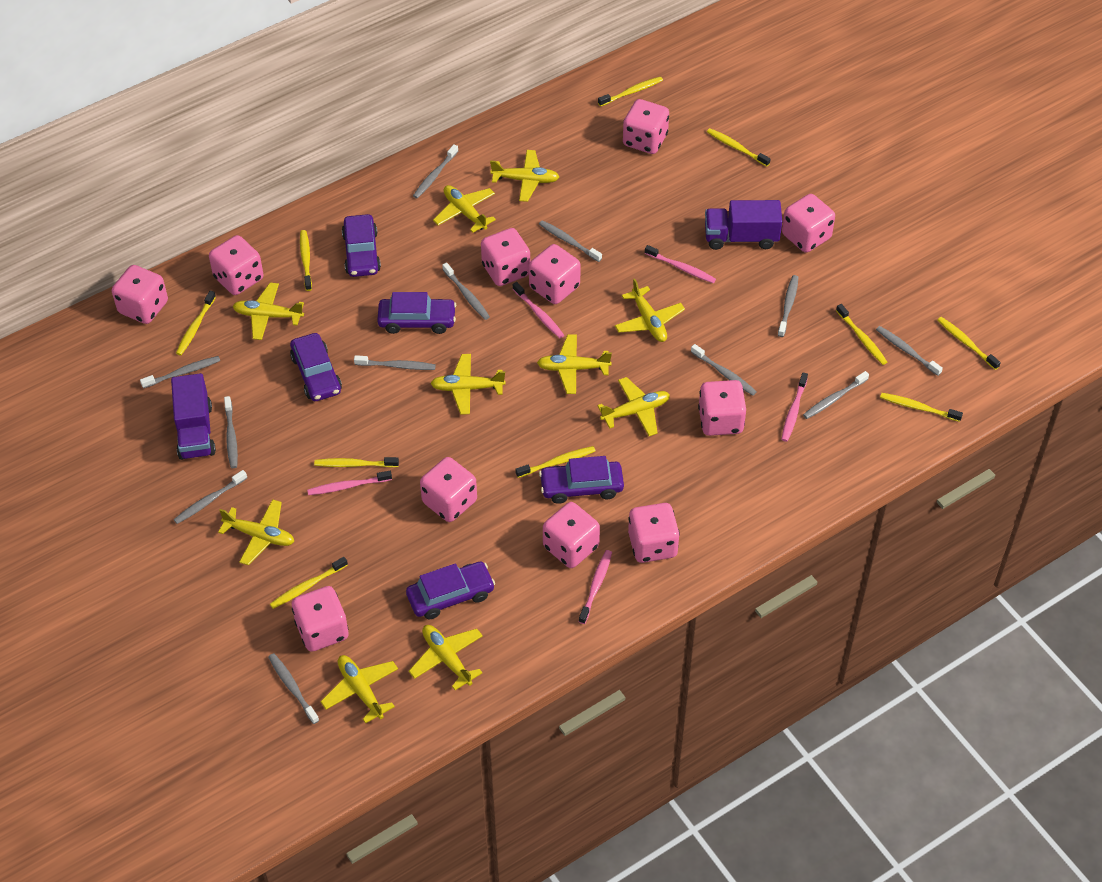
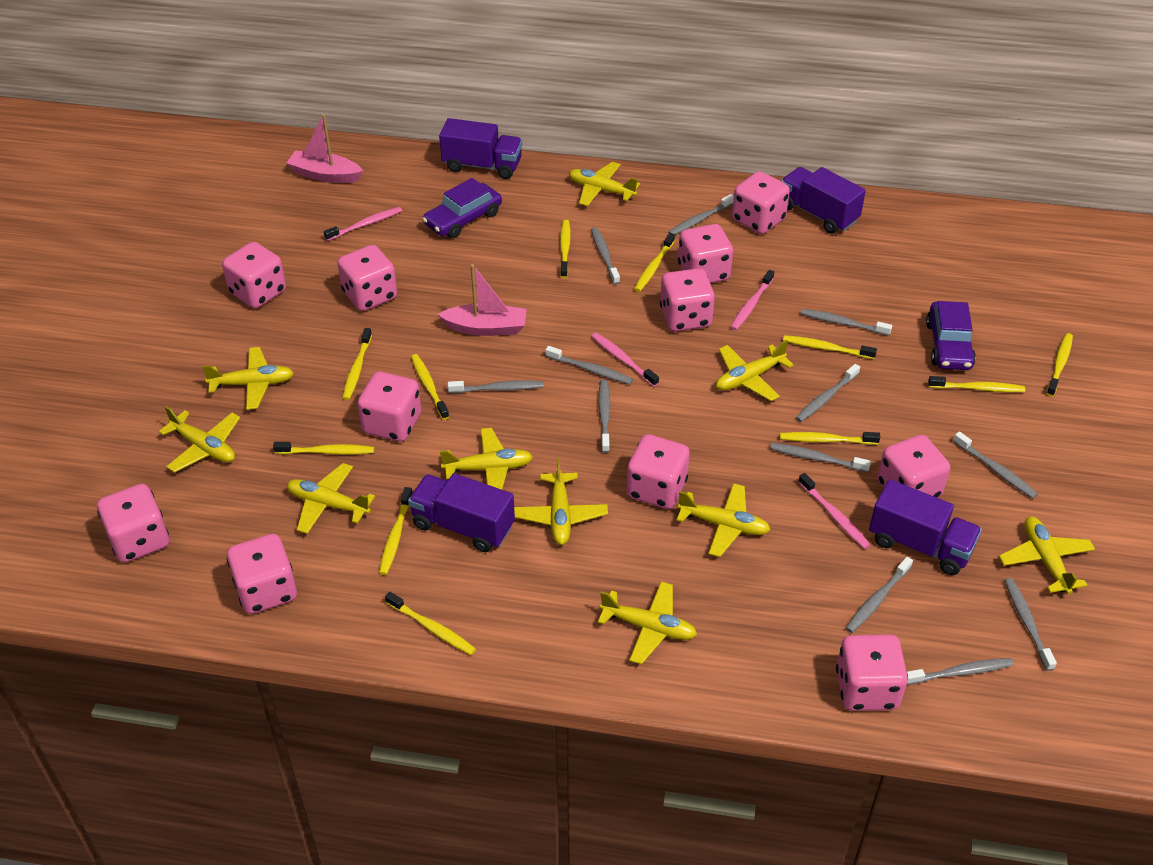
pink boat: 0 -> 2
pink toothbrush: 5 -> 4
purple car: 5 -> 2
purple truck: 2 -> 4
yellow toothbrush: 10 -> 11

